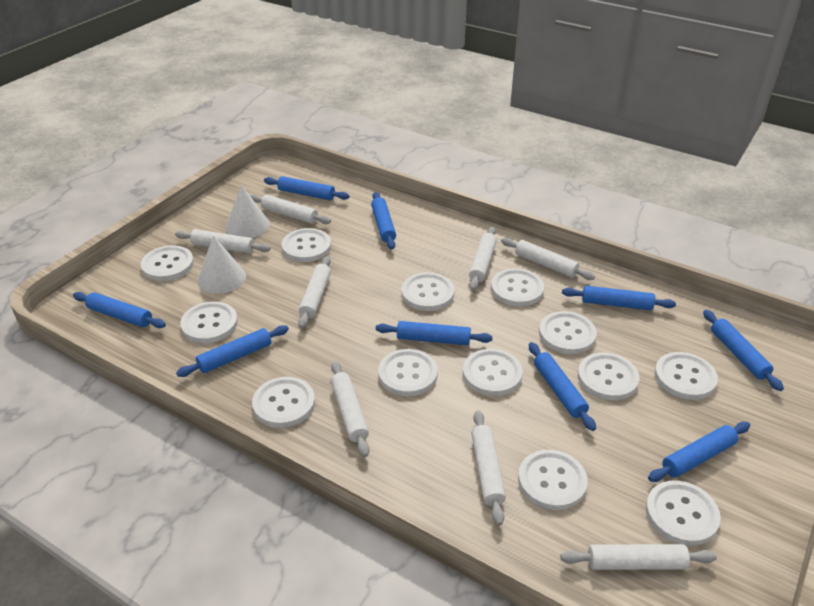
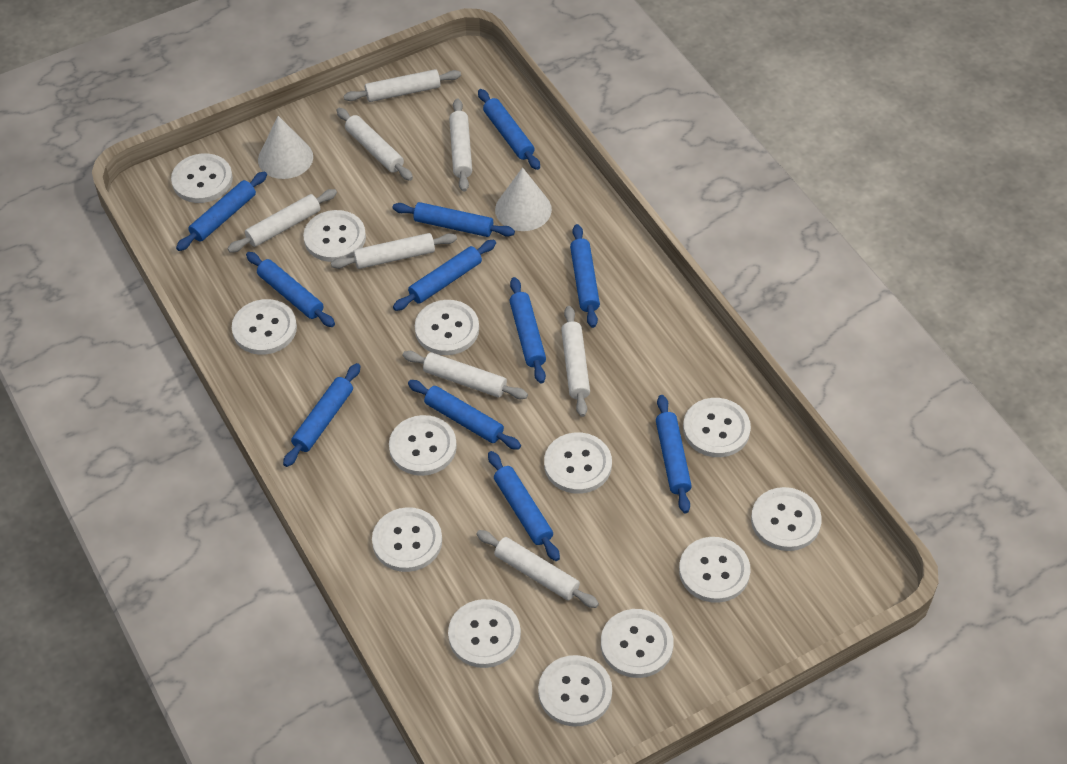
blue rolling pin: 9 -> 11

